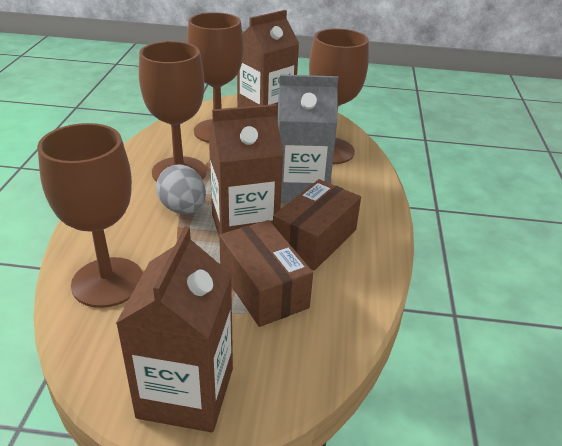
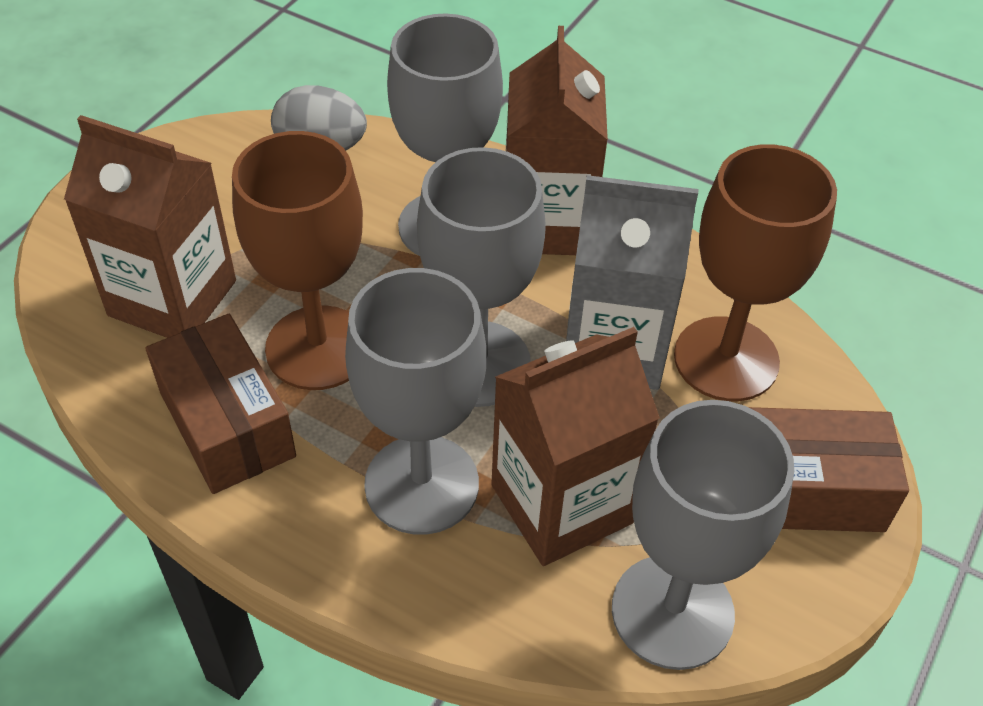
brown goblet: 4 -> 2
grey goblet: 0 -> 4

